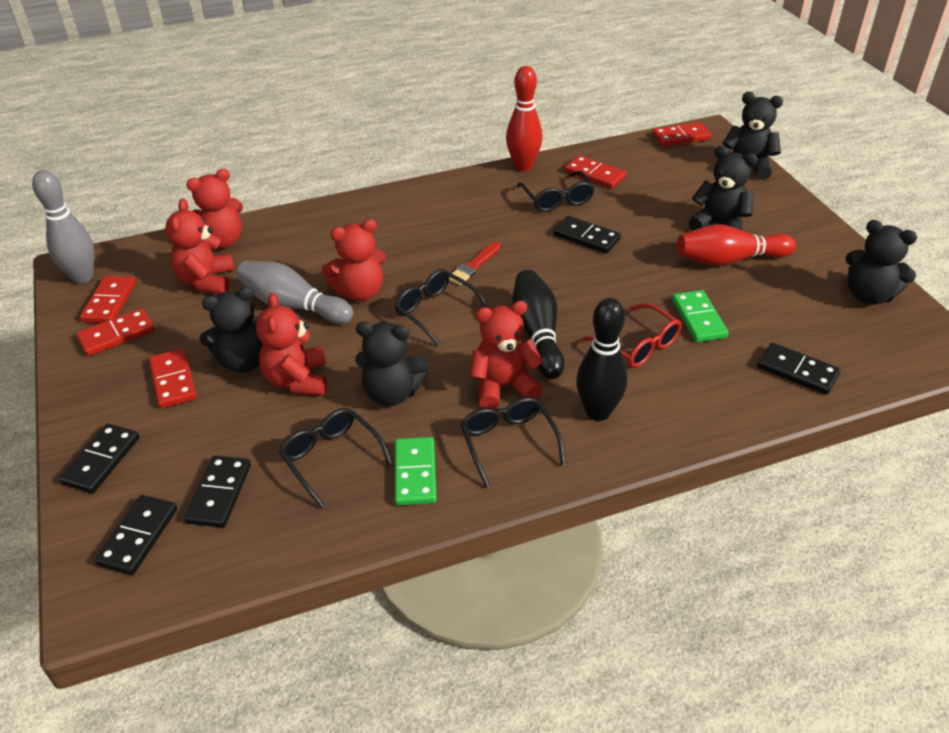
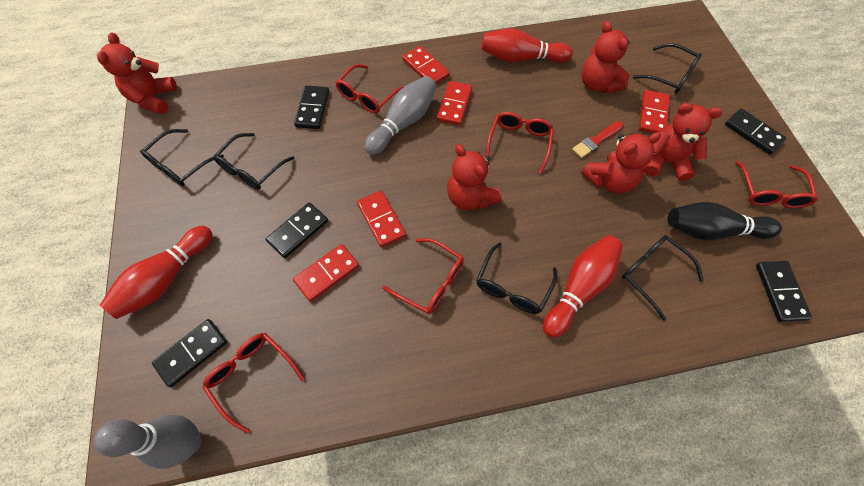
black bowling pin: 2 -> 1
black glasses: 4 -> 5
black teddy bear: 5 -> 0
green domino: 2 -> 0
red bowling pin: 2 -> 3
red glasses: 1 -> 5

